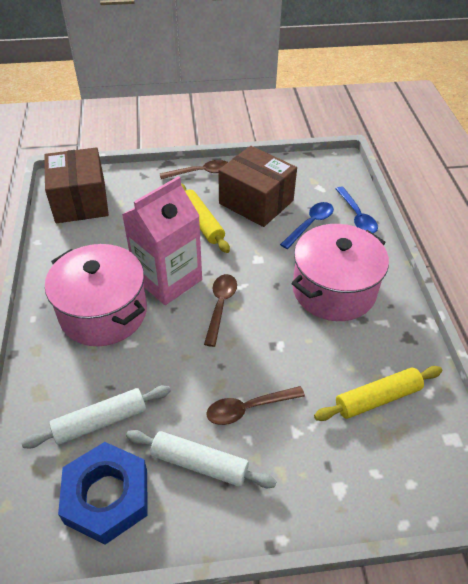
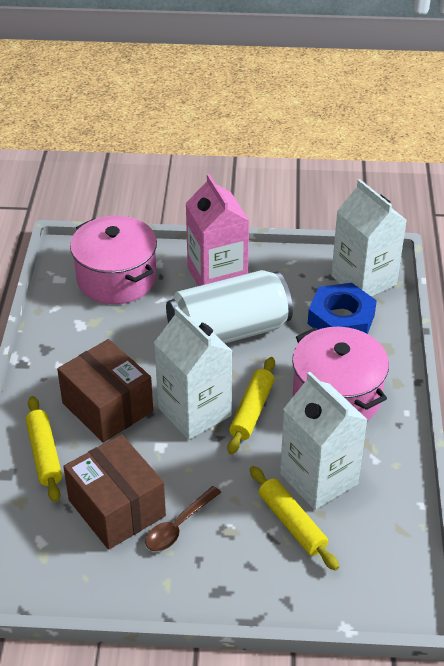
blue spoon: 2 -> 0
brown spoon: 3 -> 1
white can: 0 -> 1
white carton: 0 -> 3
white rolling pin: 2 -> 0
yellow rolling pin: 2 -> 3

